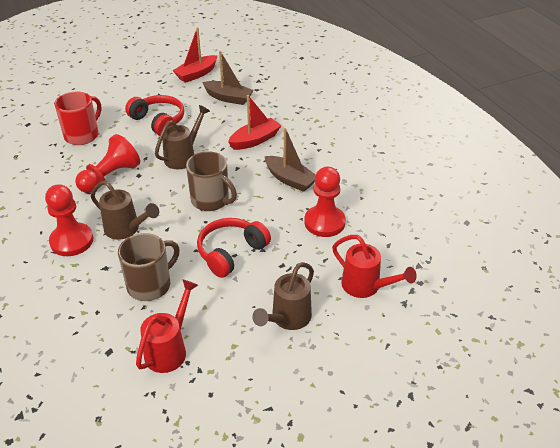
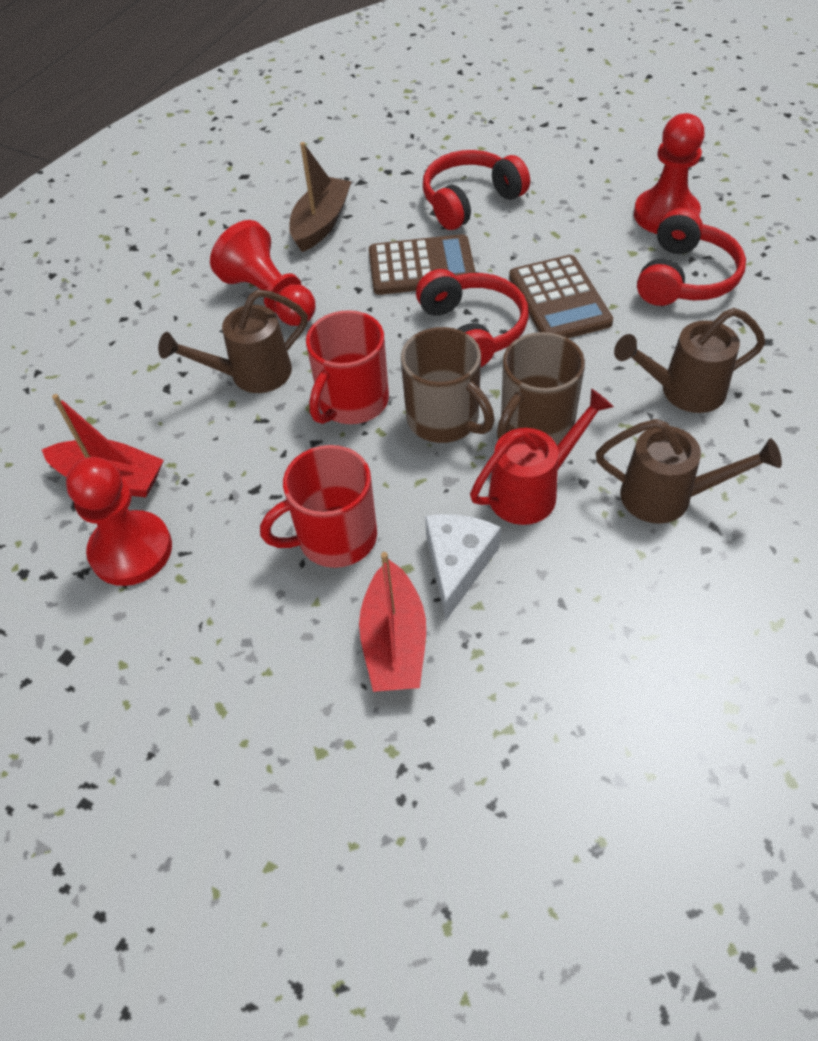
brown boat: 2 -> 1
brown calculator: 0 -> 2
red headphones: 2 -> 3
red mug: 1 -> 2
red watering can: 2 -> 1
white cheese: 0 -> 1

